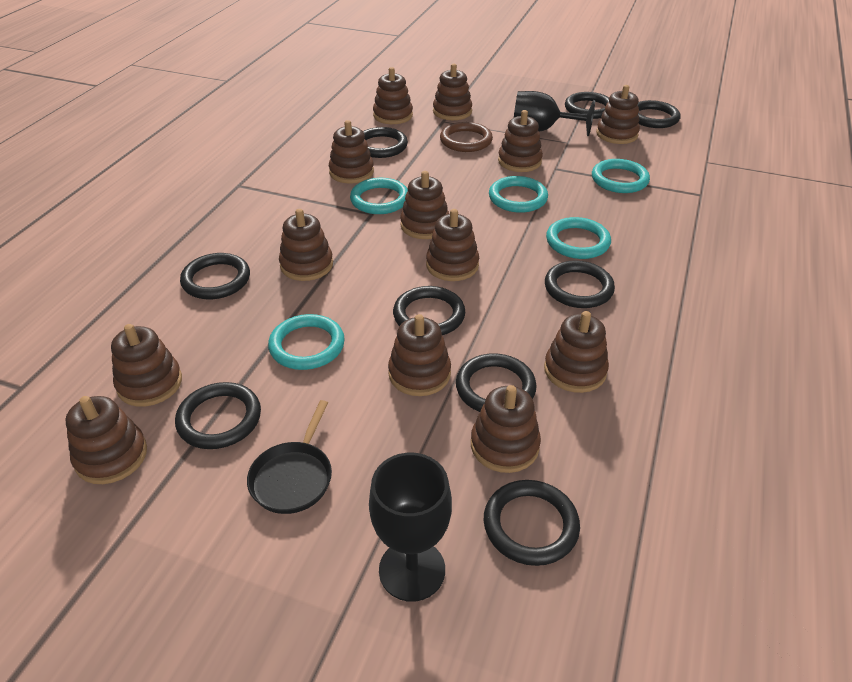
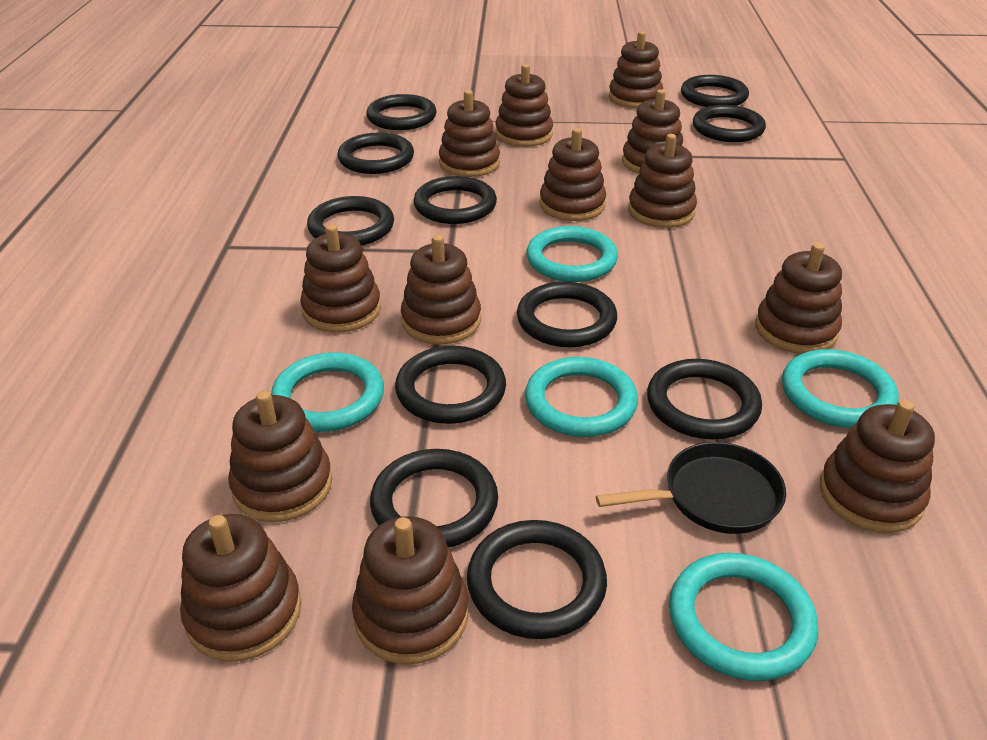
black goblet: 2 -> 0
black ring: 9 -> 11
brown ring: 1 -> 0

